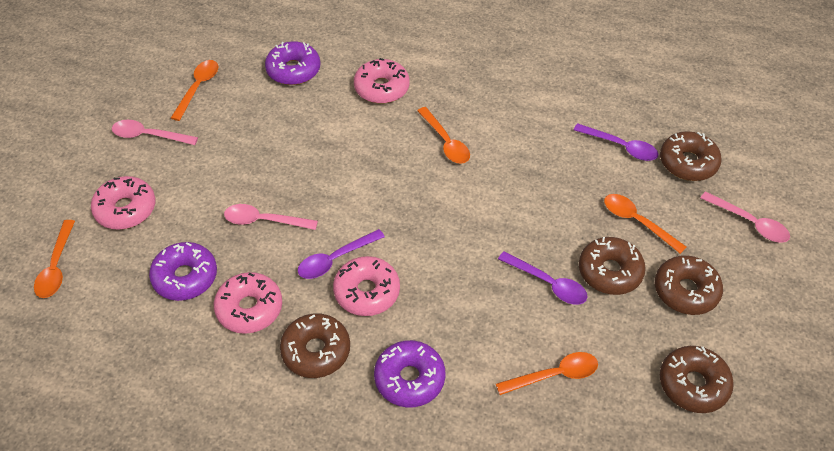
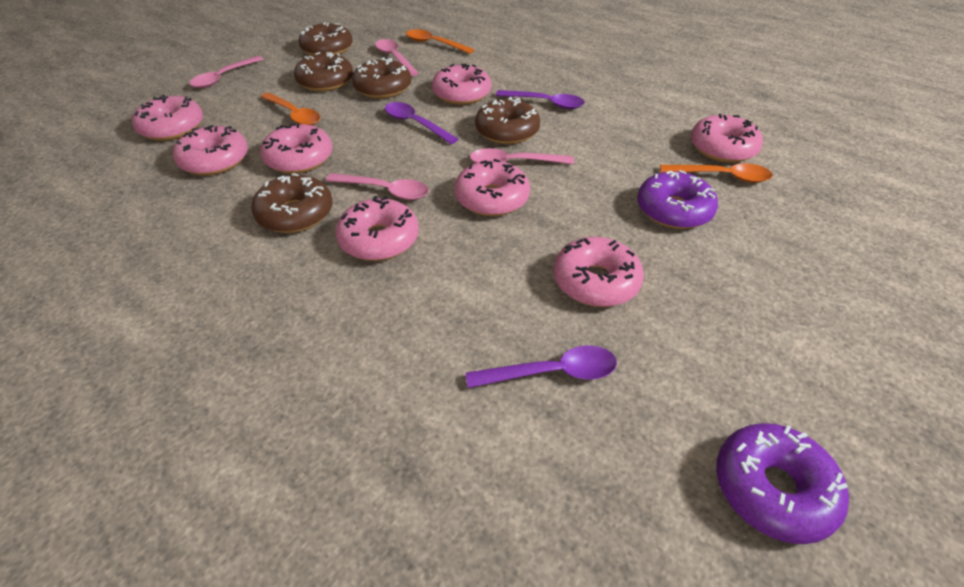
orange spoon: 5 -> 3
pink donut: 4 -> 8
pink spoon: 3 -> 4
purple donut: 3 -> 2

